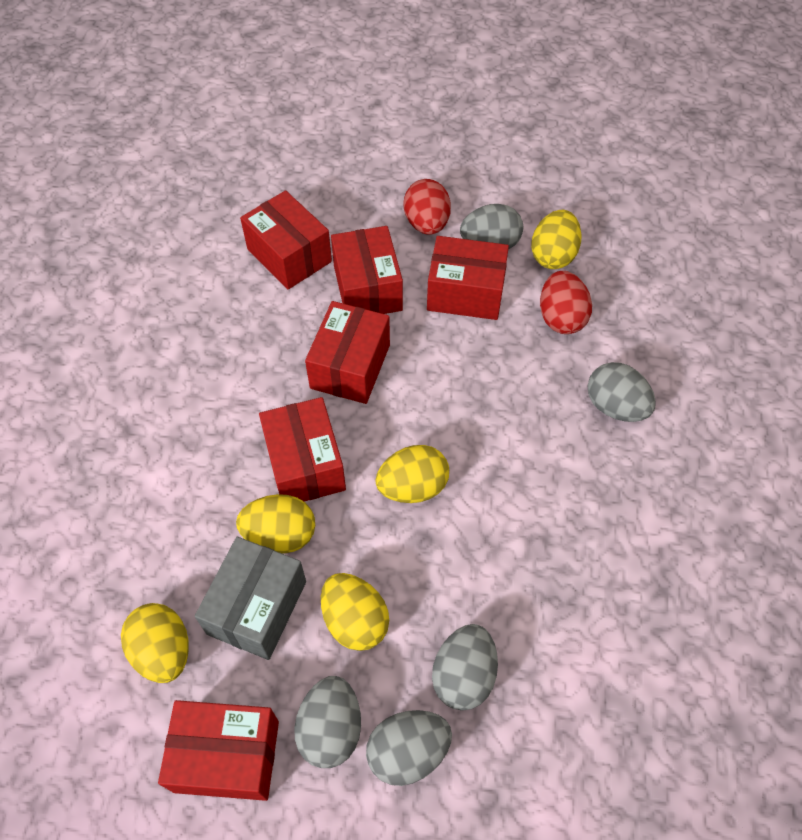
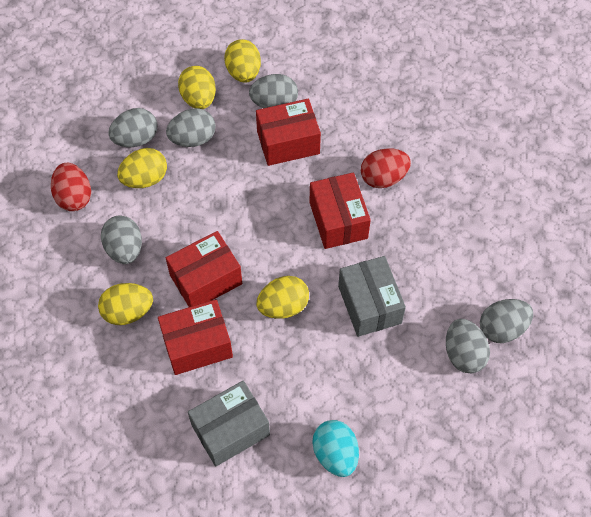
grey box: 1 -> 2
grey egg: 5 -> 6
red box: 6 -> 4
turquoise egg: 0 -> 1

